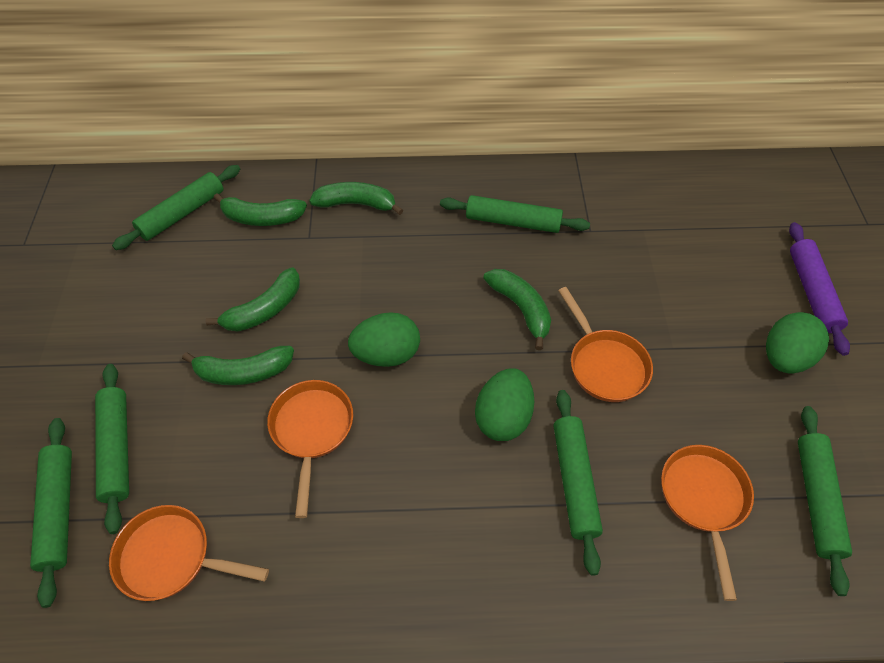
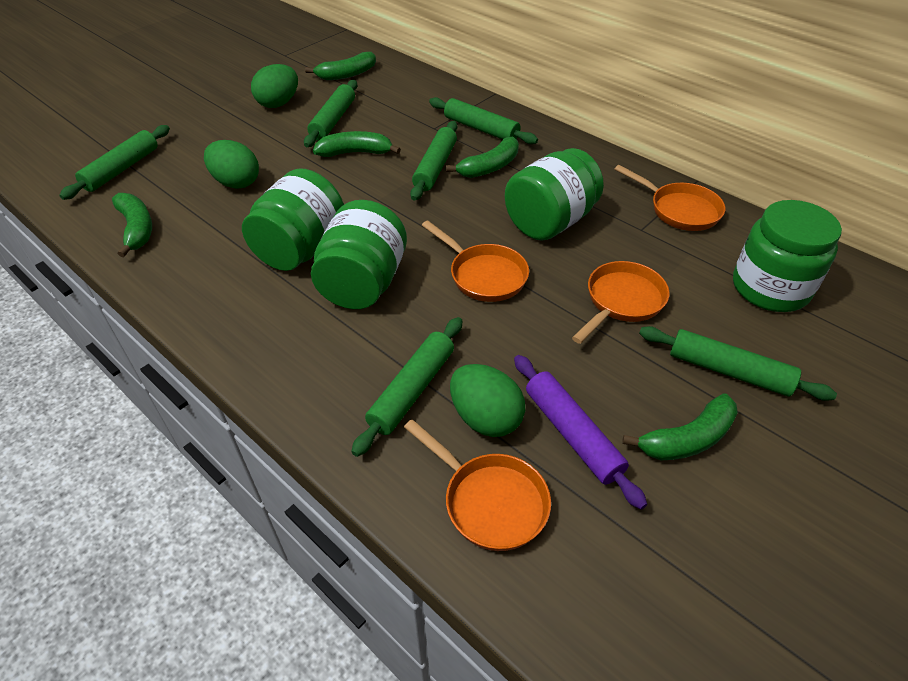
green jar: 0 -> 4

